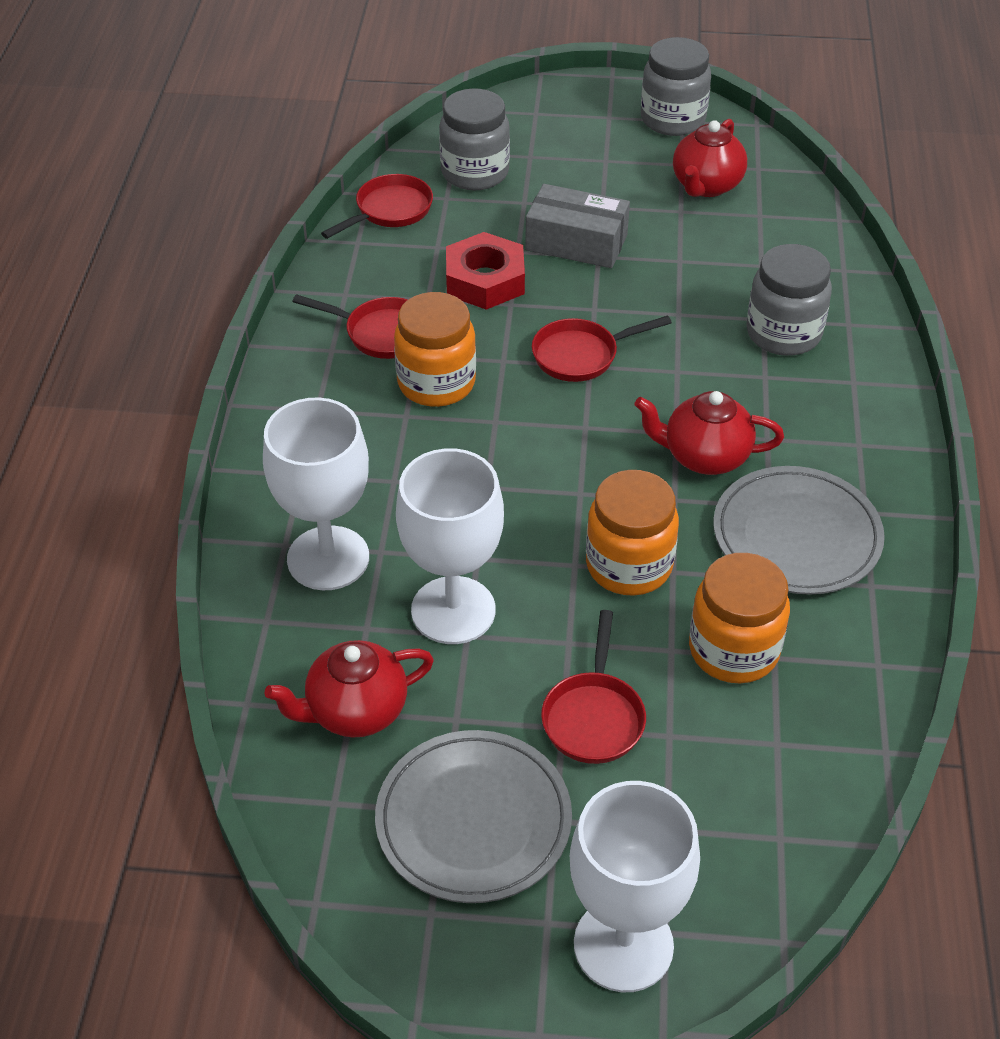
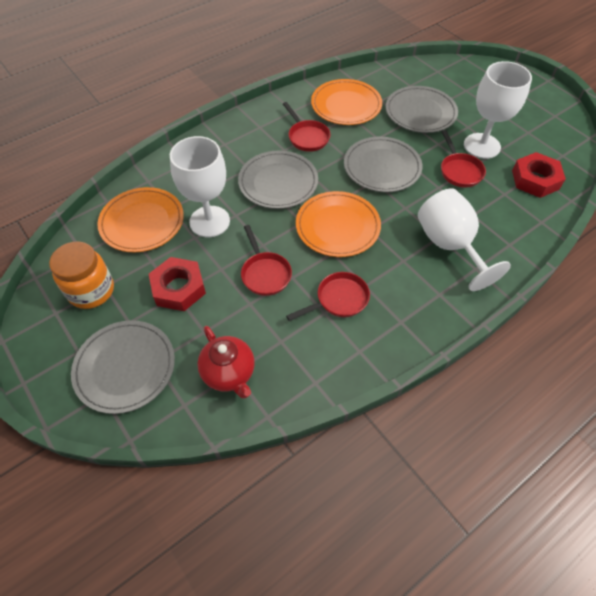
grey box: 1 -> 0
grey jar: 3 -> 0
grey plate: 2 -> 4
orange jar: 3 -> 1
orange plate: 0 -> 3
red nut: 1 -> 2
red teapot: 3 -> 1

